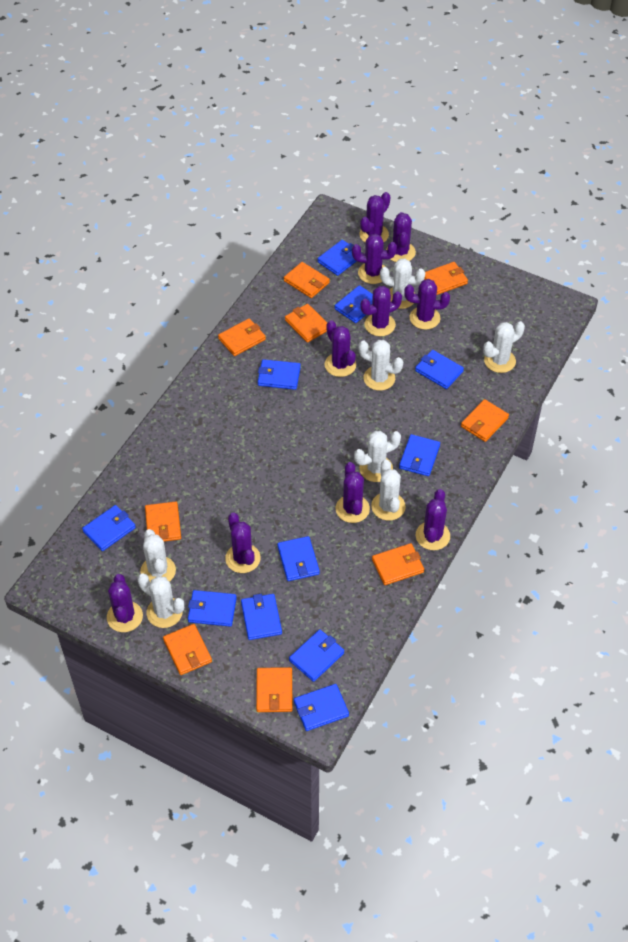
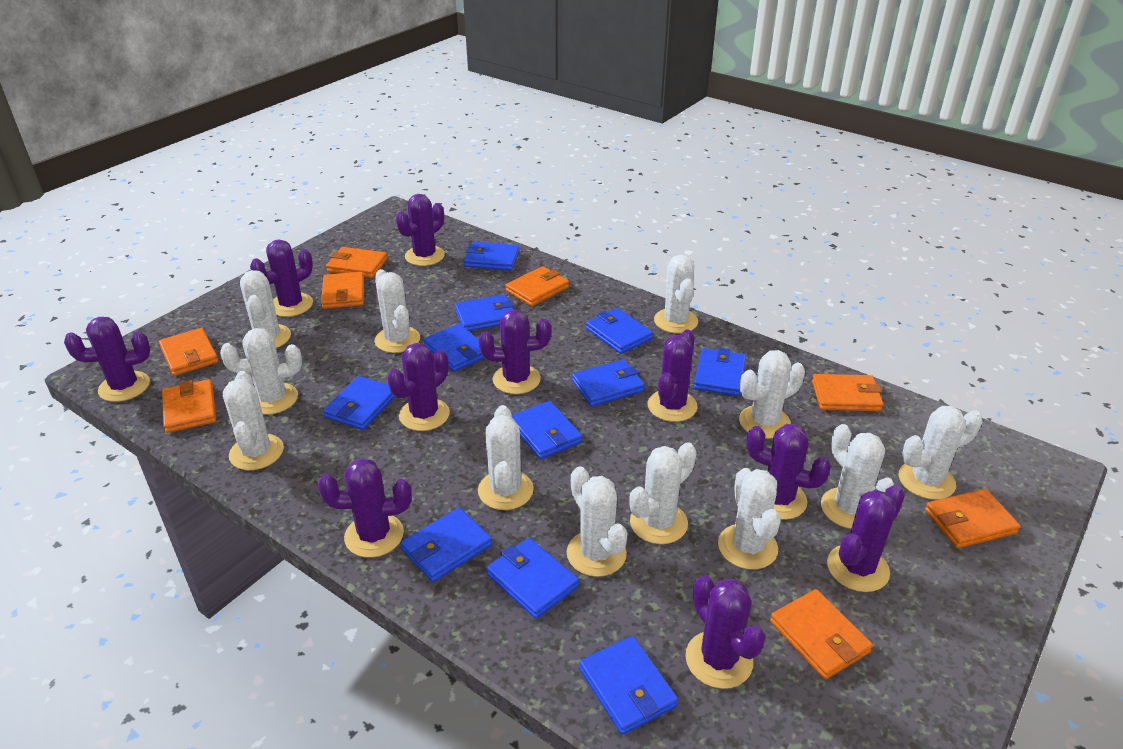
orange wallet: 9 -> 8
white cactus: 7 -> 12

